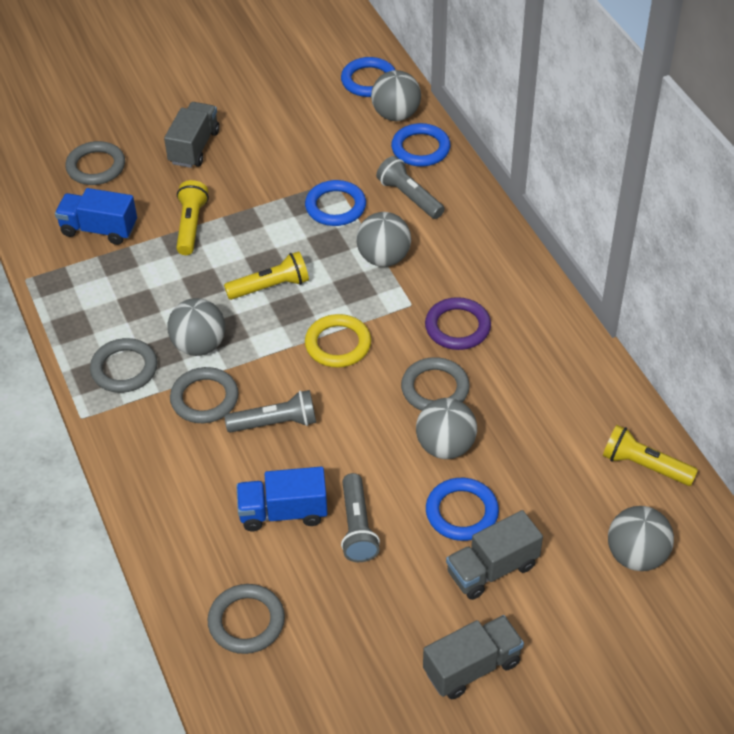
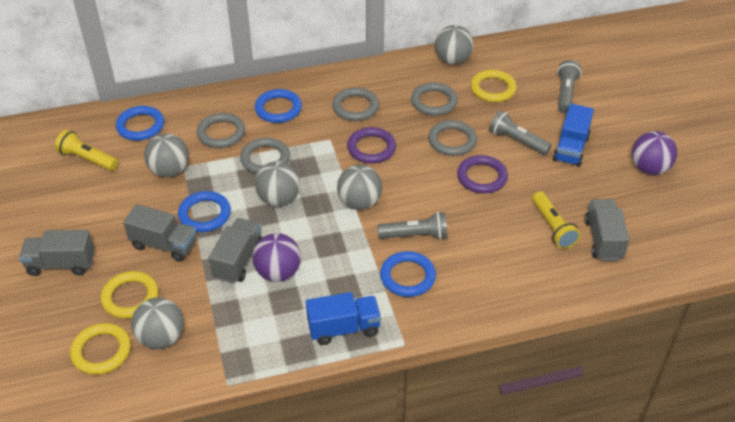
grey truck: 3 -> 4
purple ball: 0 -> 2
purple ring: 1 -> 2
yellow flashlight: 3 -> 2
yellow ring: 1 -> 3

